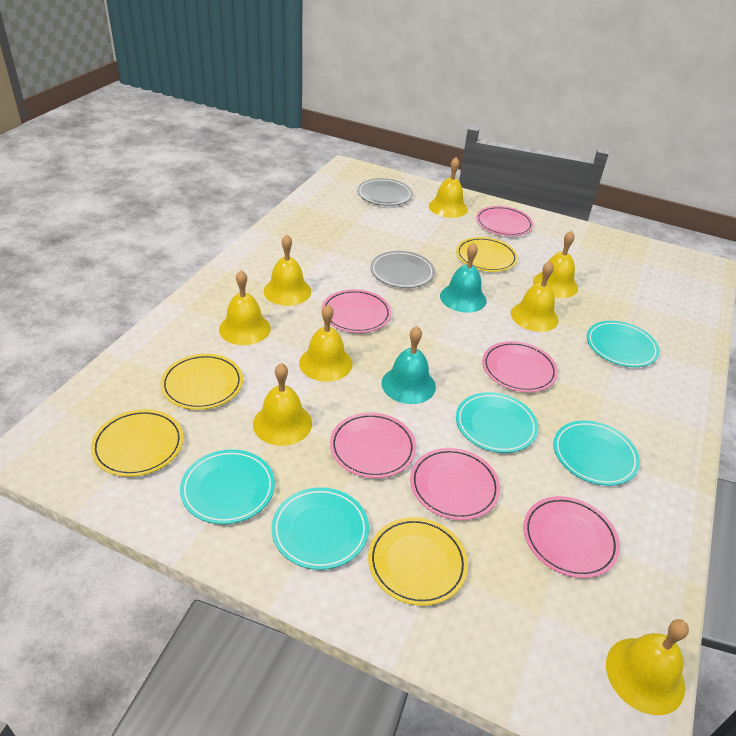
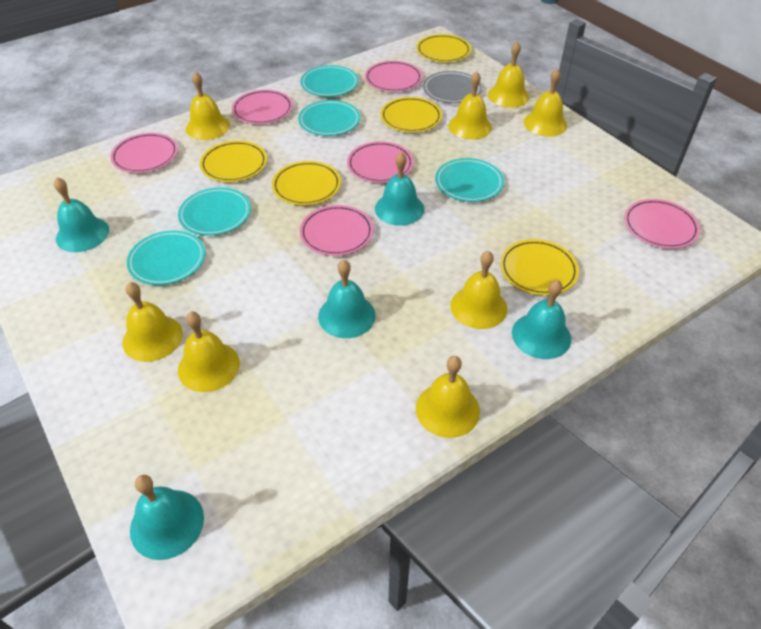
grey plate: 2 -> 1
turquoise bell: 2 -> 5
yellow plate: 4 -> 5

